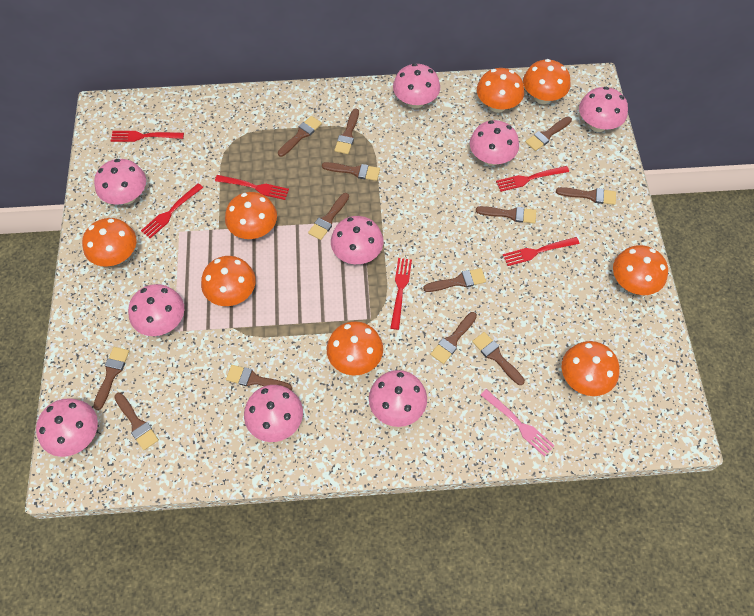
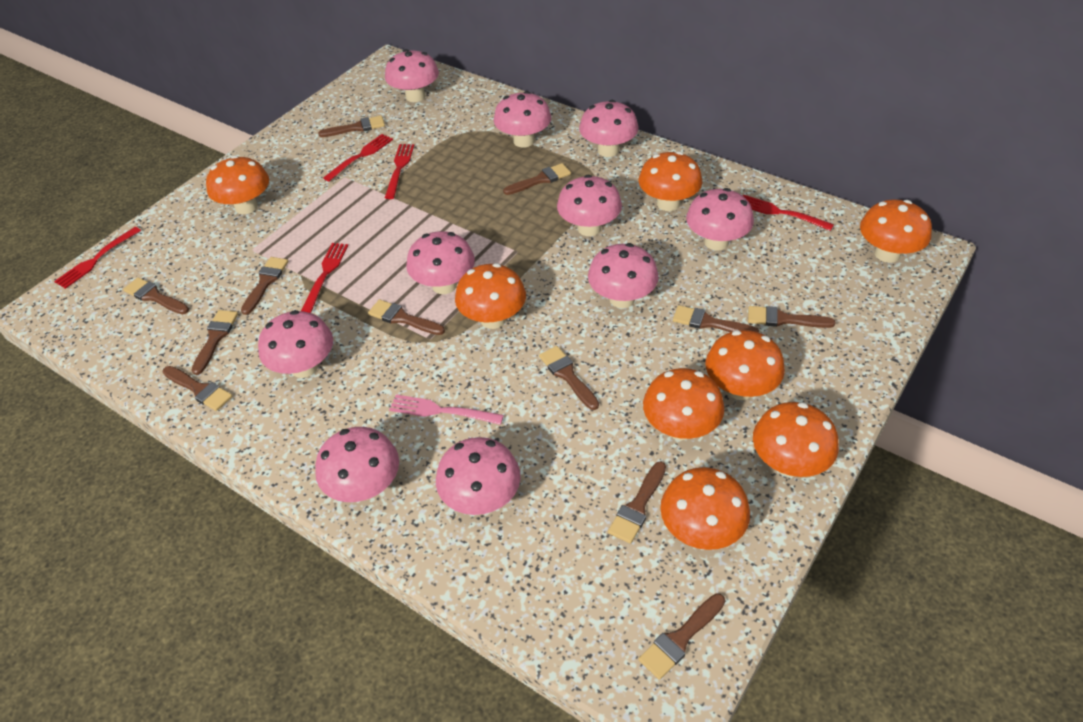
brown brush: 13 -> 12
pink mushroom: 9 -> 10
red fork: 6 -> 5

